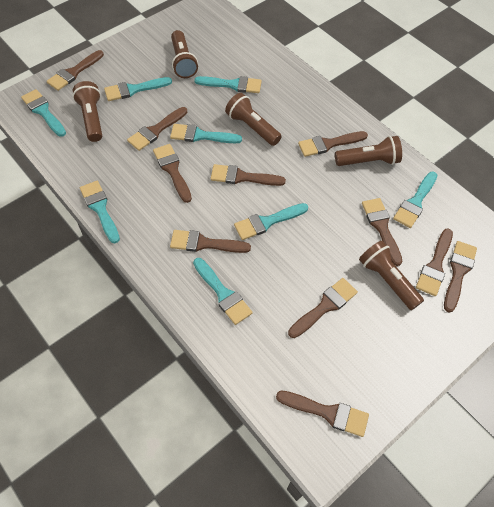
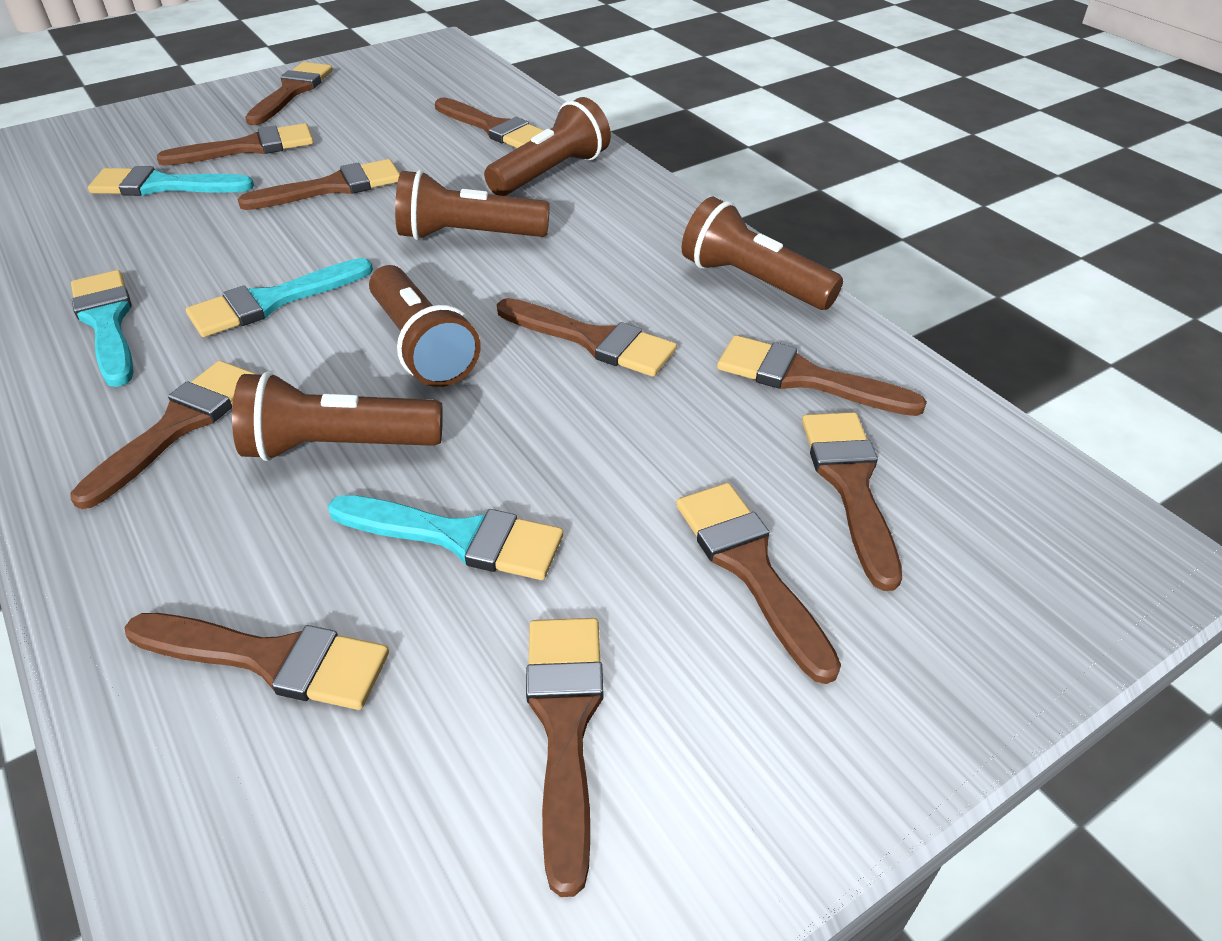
turquoise brush: 8 -> 4

